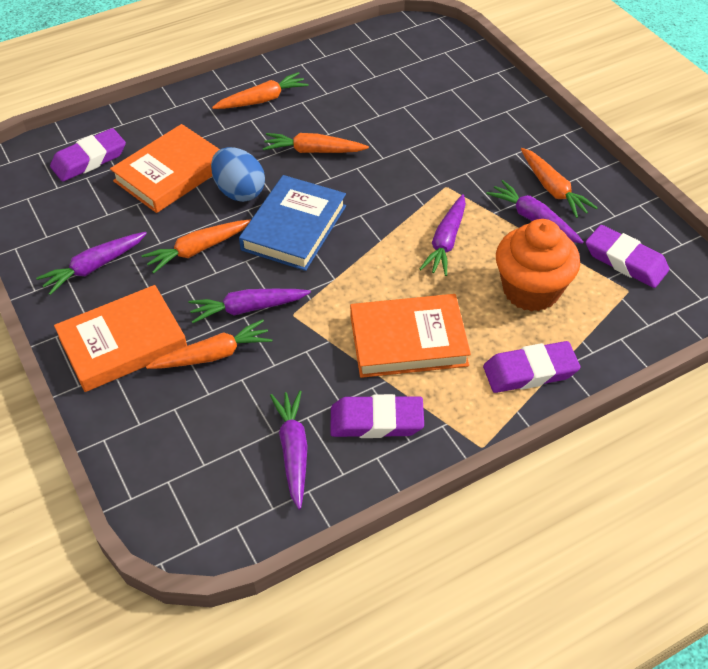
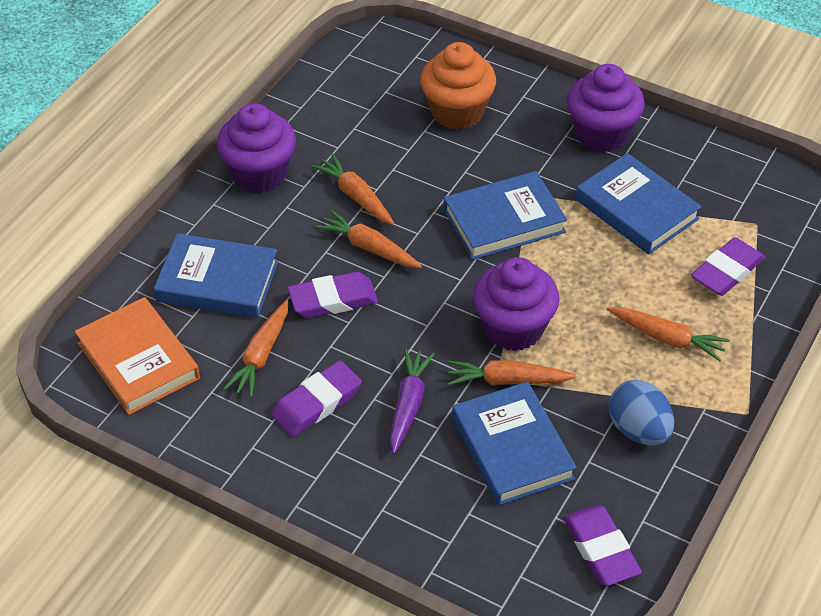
blue book: 1 -> 4
orange book: 3 -> 1
purple carrot: 5 -> 1
purple cupcake: 0 -> 3

